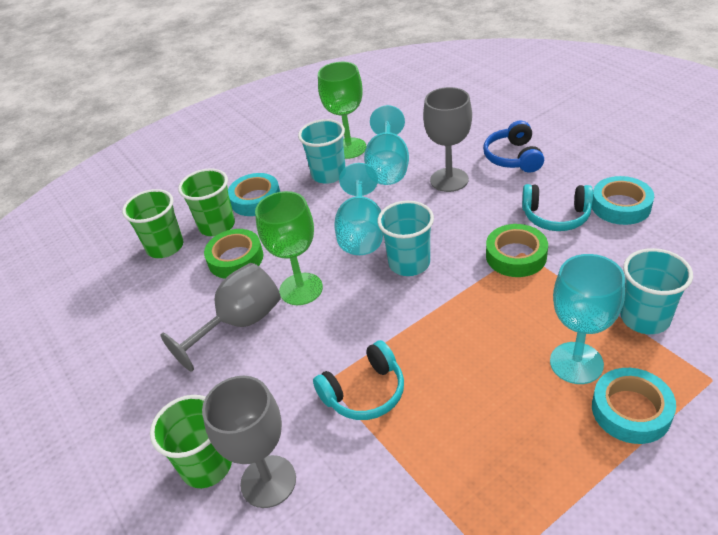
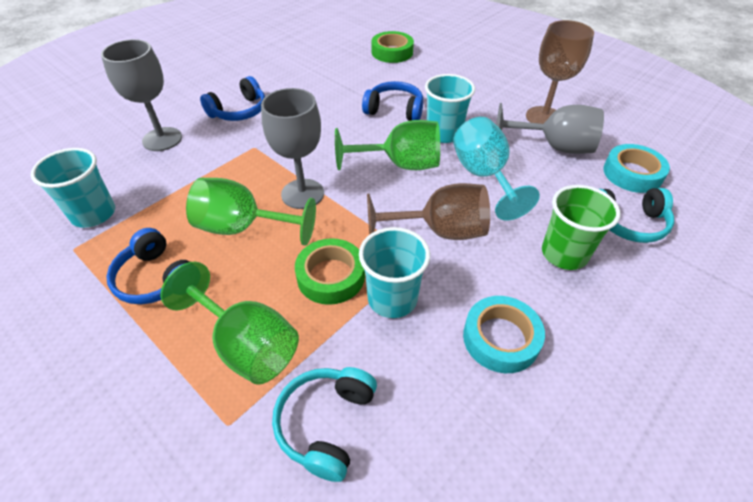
blue headphones: 1 -> 3
brown goblet: 0 -> 2
green cup: 3 -> 1
green goblet: 2 -> 3
turquoise goblet: 3 -> 1
turquoise tape: 3 -> 2

